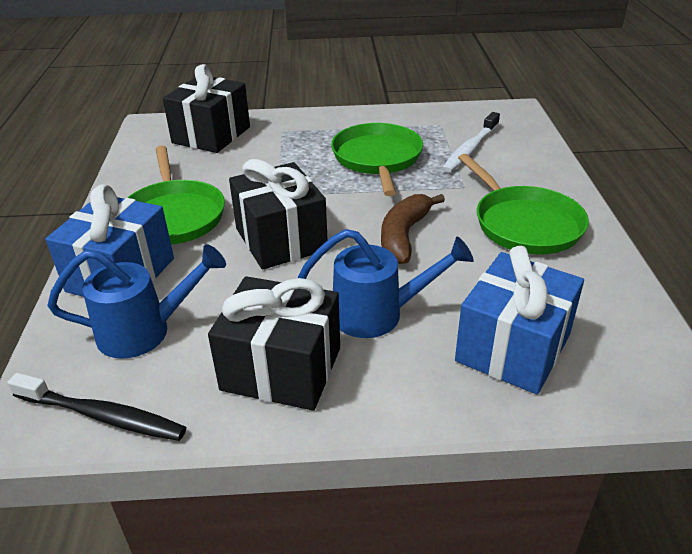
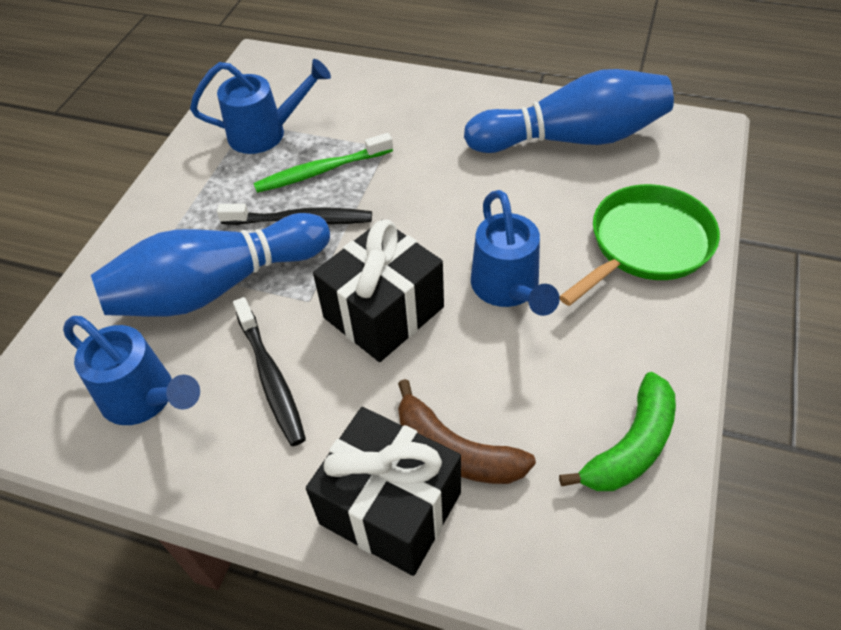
black gift: 3 -> 2
black toothbrush: 1 -> 2
blue bowling pin: 0 -> 2
blue gift: 2 -> 0
blue watering can: 2 -> 3
green banana: 0 -> 1
green pan: 3 -> 1
green toothbrush: 0 -> 1
white toothbrush: 1 -> 0

